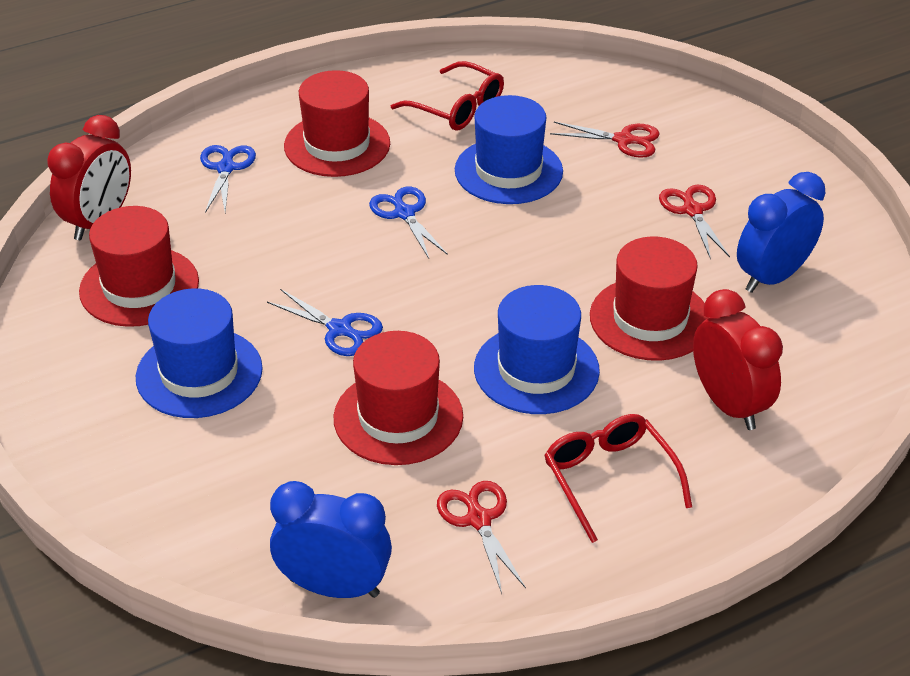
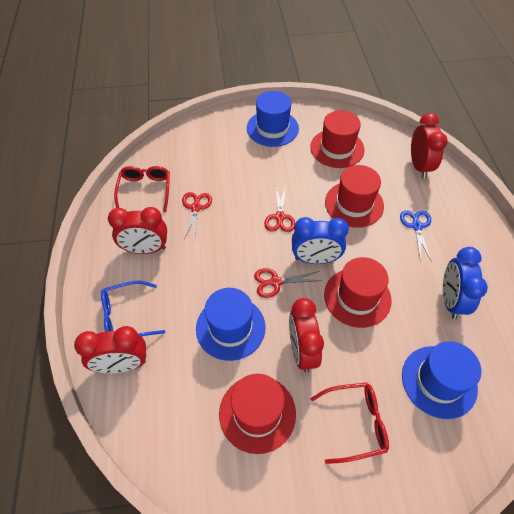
blue glasses: 0 -> 1
blue scissors: 3 -> 1
red clock: 2 -> 4

